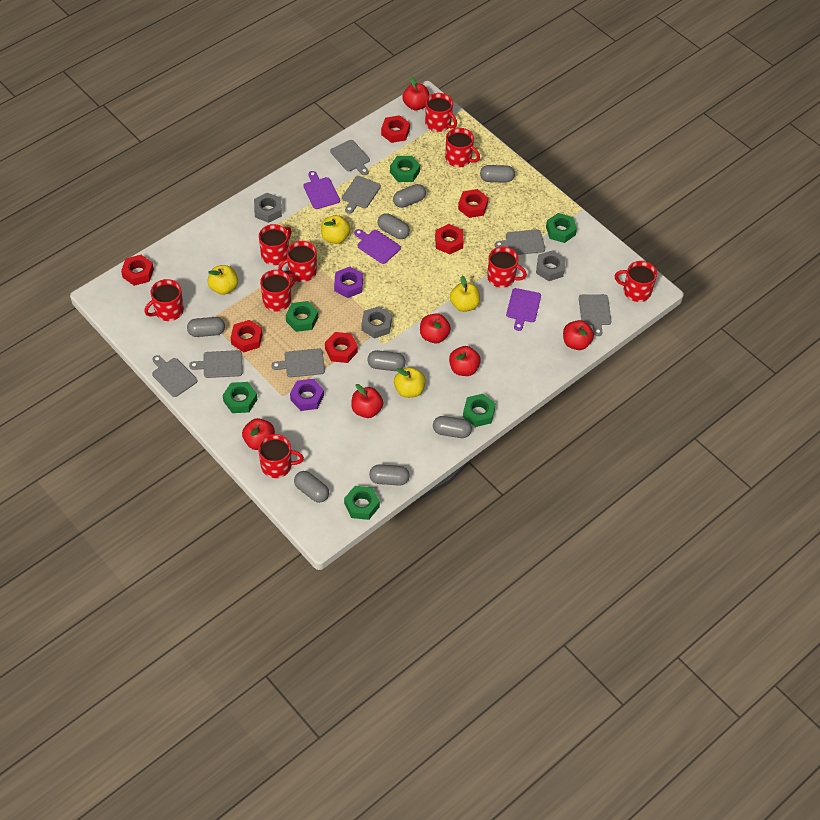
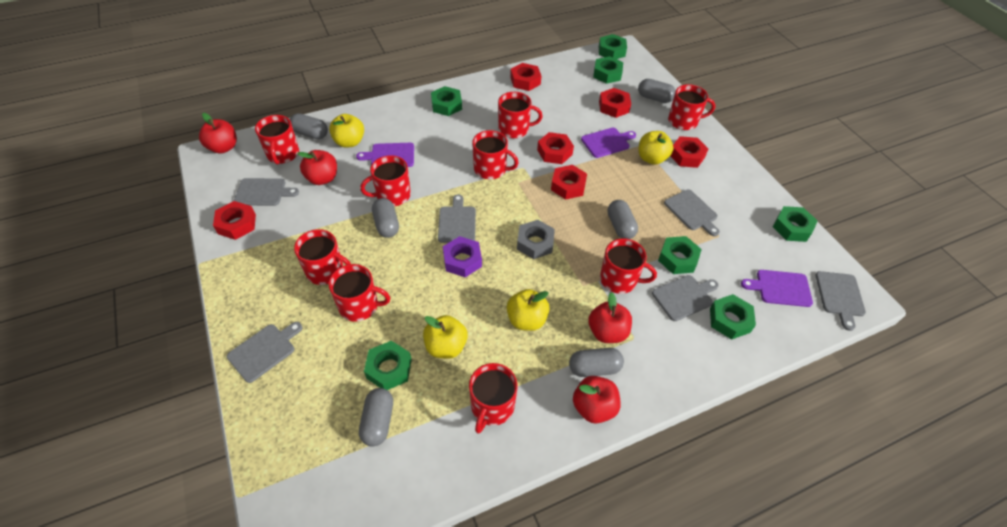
green nut: 6 -> 7
grey capsule: 8 -> 6
grey cutting board: 7 -> 6
grey nut: 3 -> 1
purple nut: 2 -> 1
red apple: 6 -> 4

